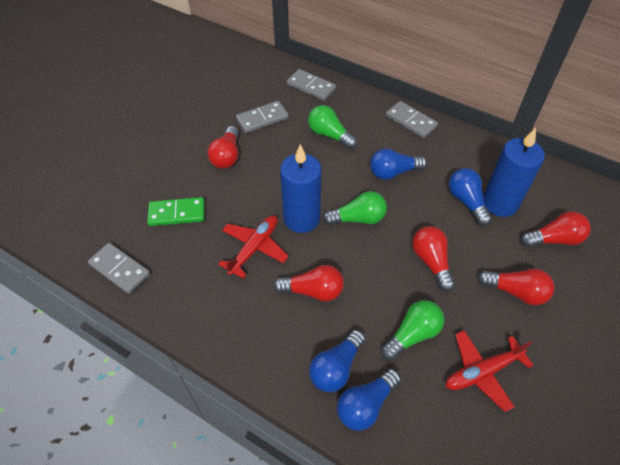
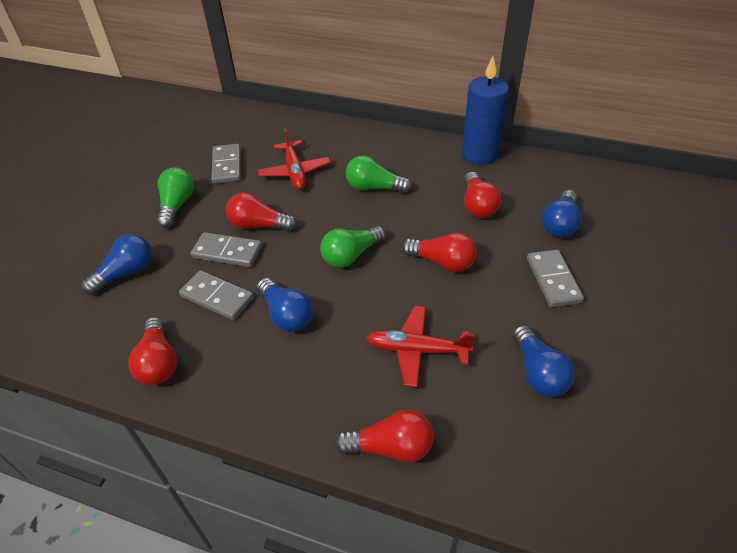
blue candle: 2 -> 1
green domino: 1 -> 0

